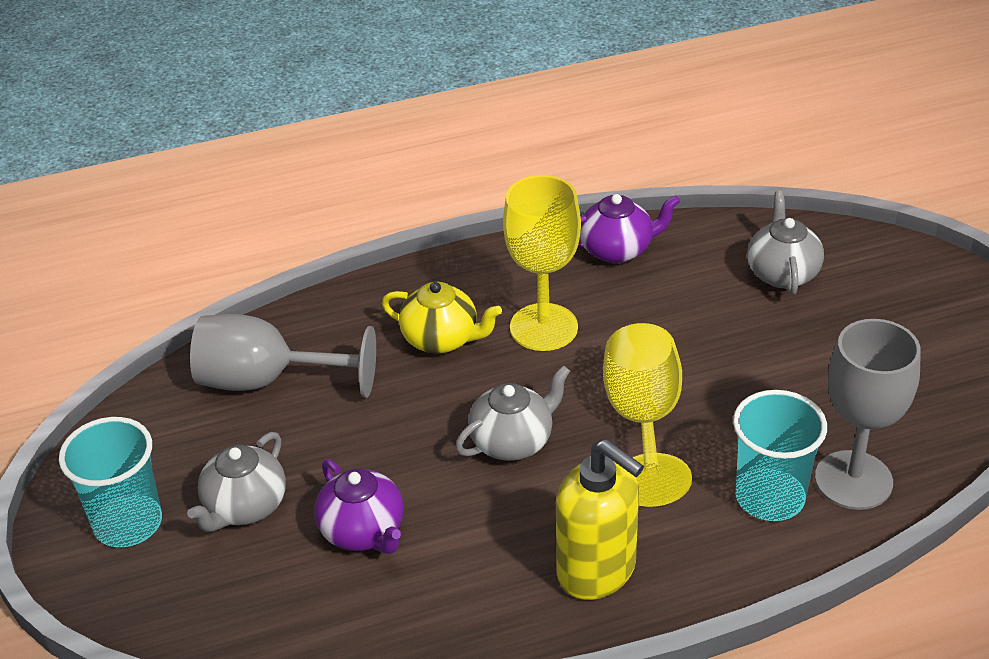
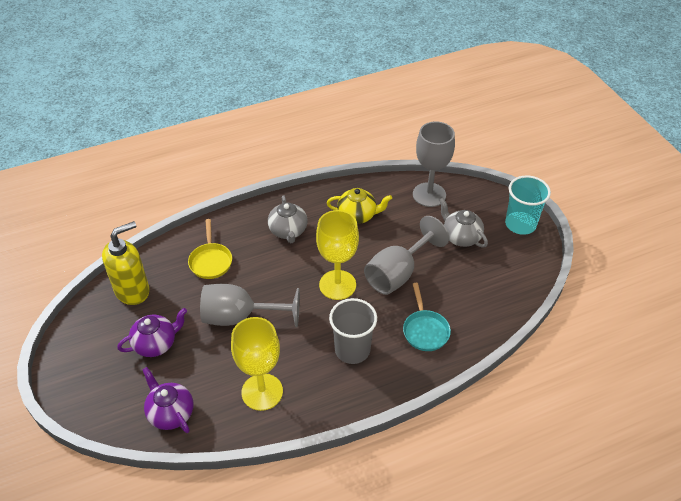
grey cup: 0 -> 1
grey goblet: 2 -> 3
grey teapot: 3 -> 2
turquoise cup: 2 -> 1
turquoise pan: 0 -> 1
yellow pan: 0 -> 1

